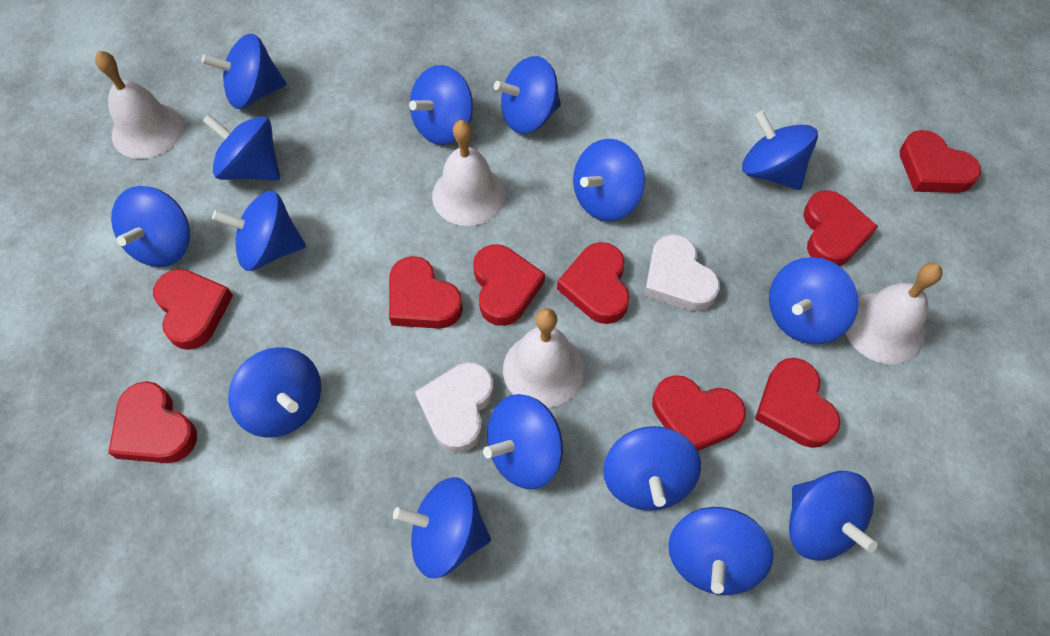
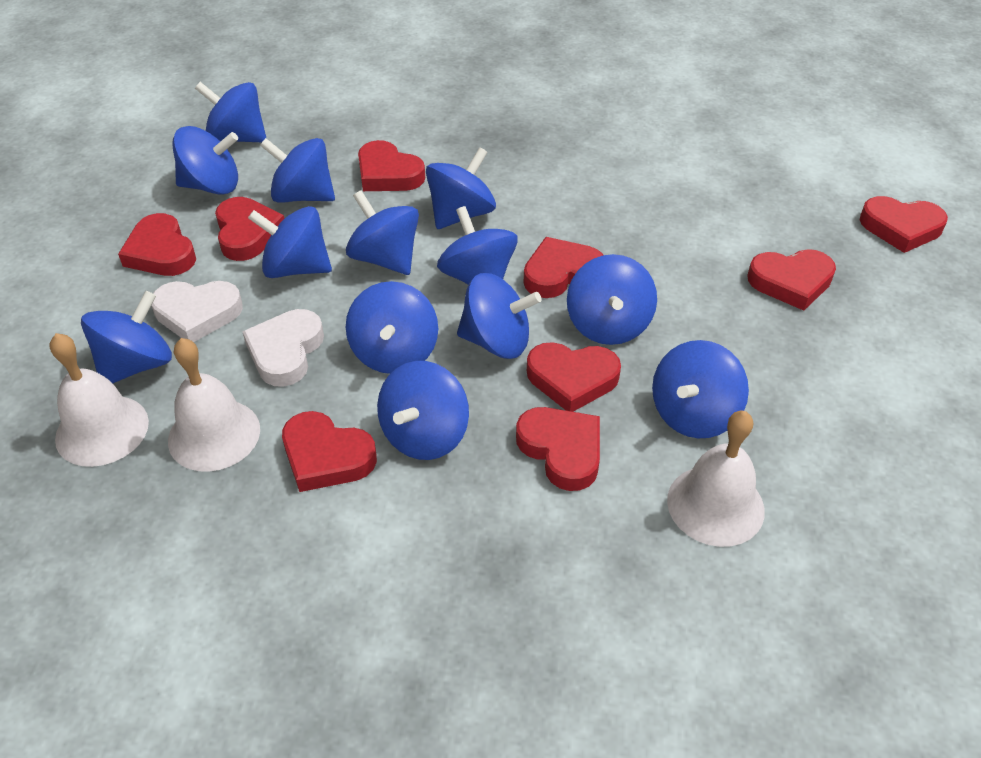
blue spinning top: 15 -> 13
white bell: 4 -> 3

